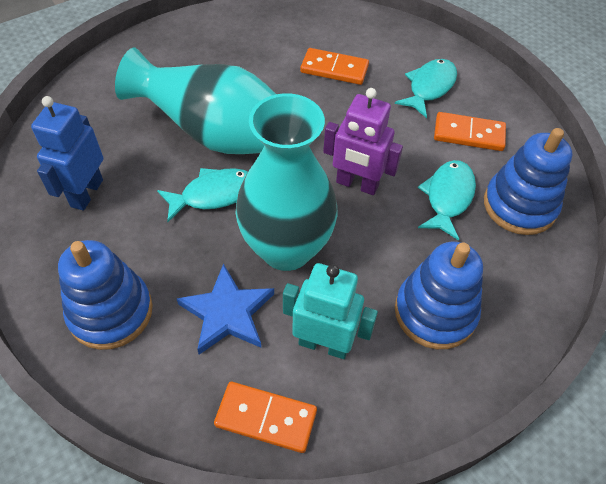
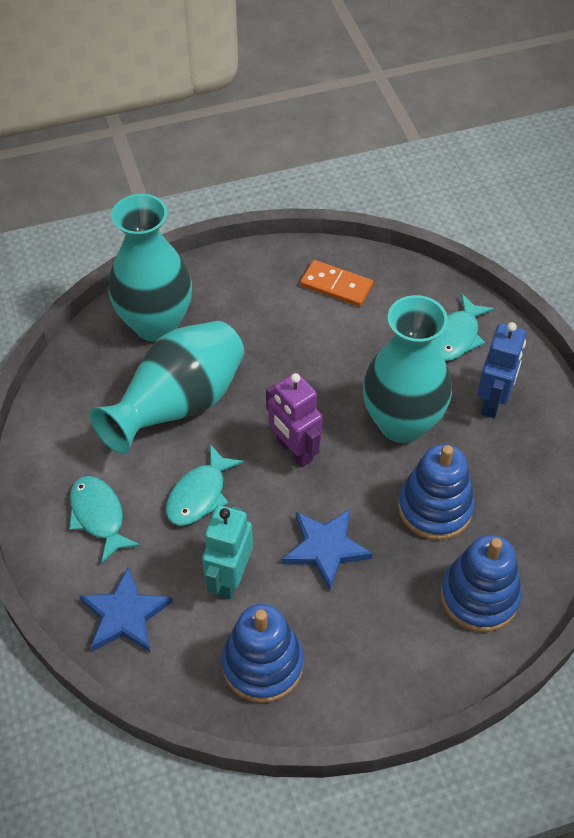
blue star: 1 -> 2
orange domino: 3 -> 1
turquoise vase: 2 -> 3

